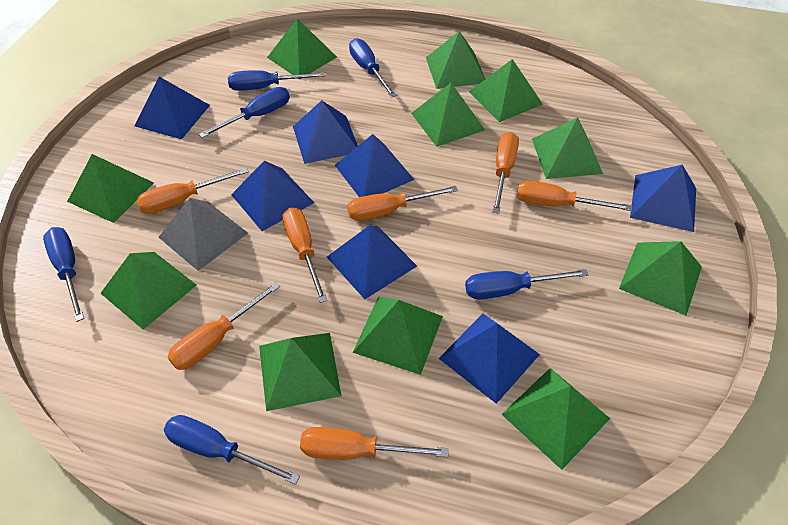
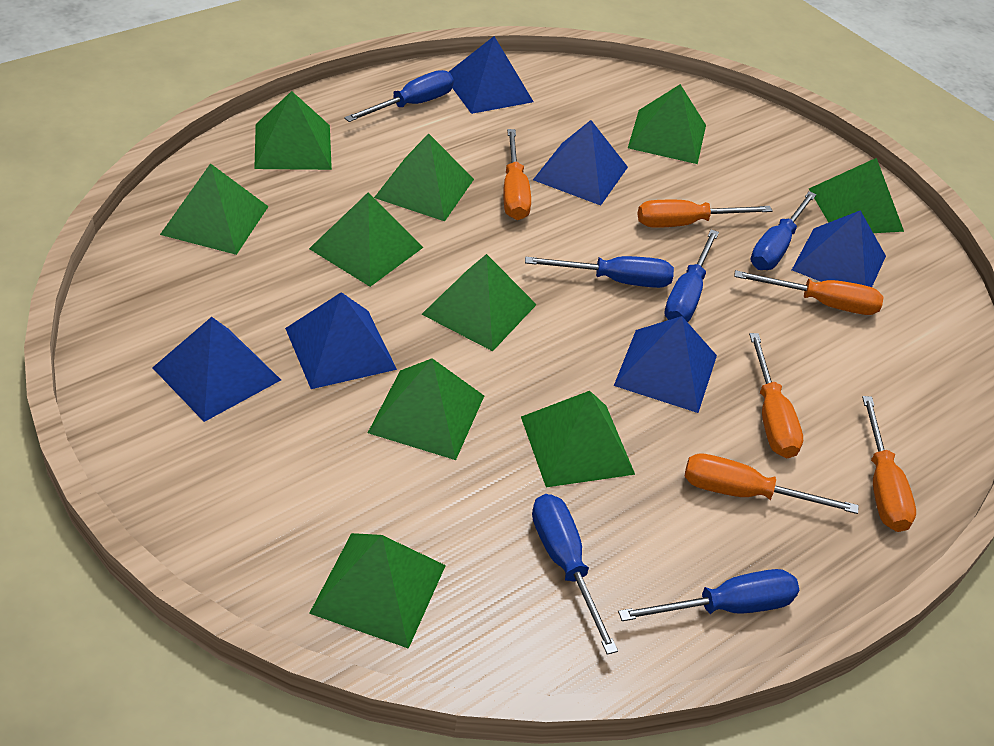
blue pyramid: 7 -> 6
green pyramid: 11 -> 10
grey pyramid: 1 -> 0
orange screwdriver: 7 -> 6

